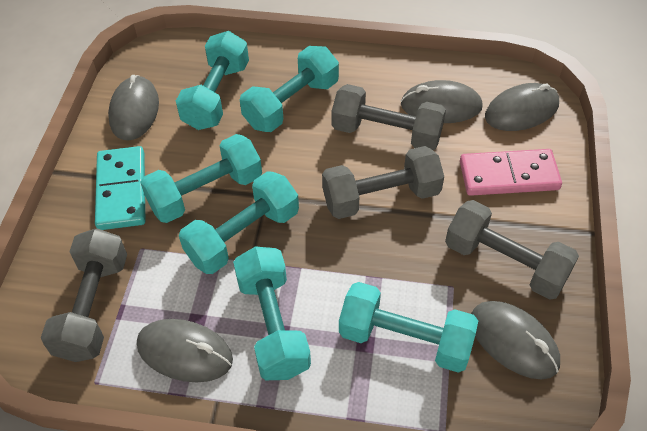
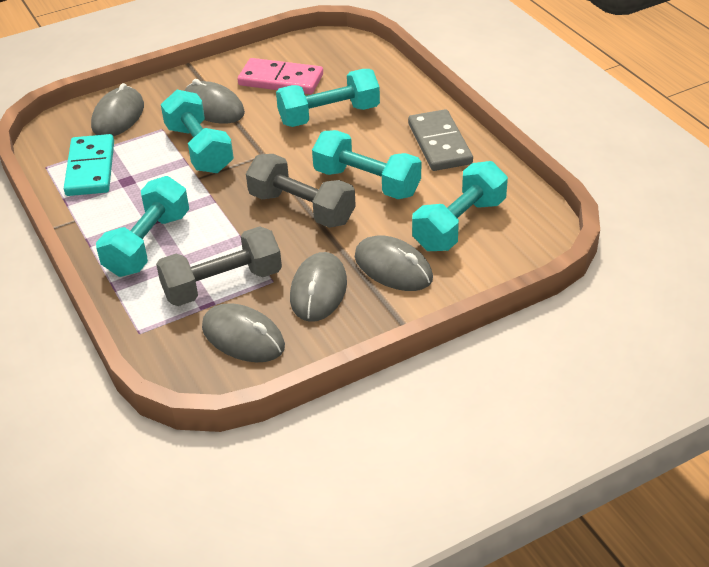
grey domino: 0 -> 1
grey dumbbell: 4 -> 2
turquoise dumbbell: 6 -> 5

